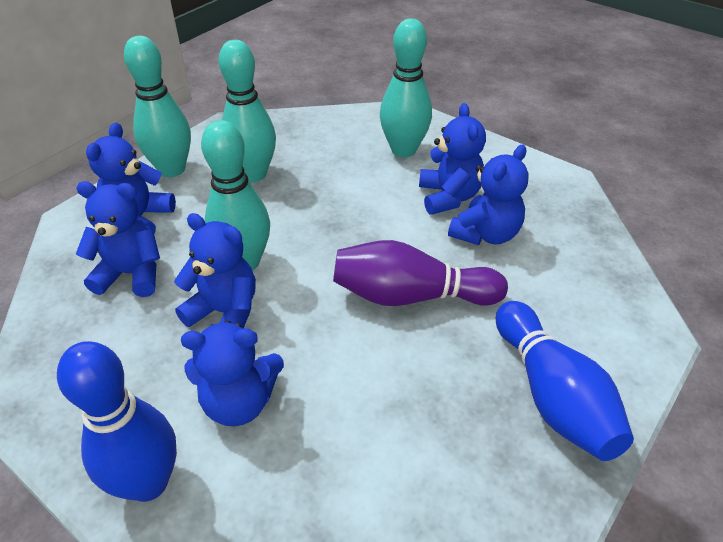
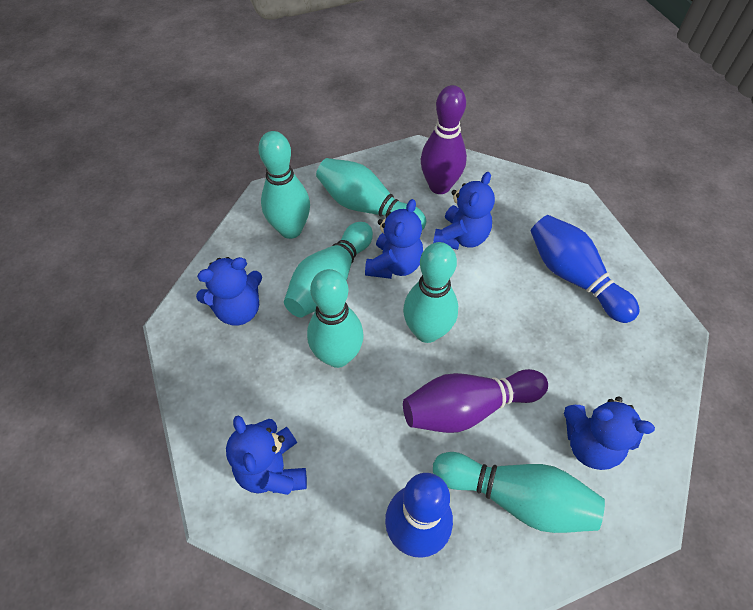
blue teddy bear: 6 -> 5
purple bowling pin: 1 -> 2
turquoise bowling pin: 4 -> 6

